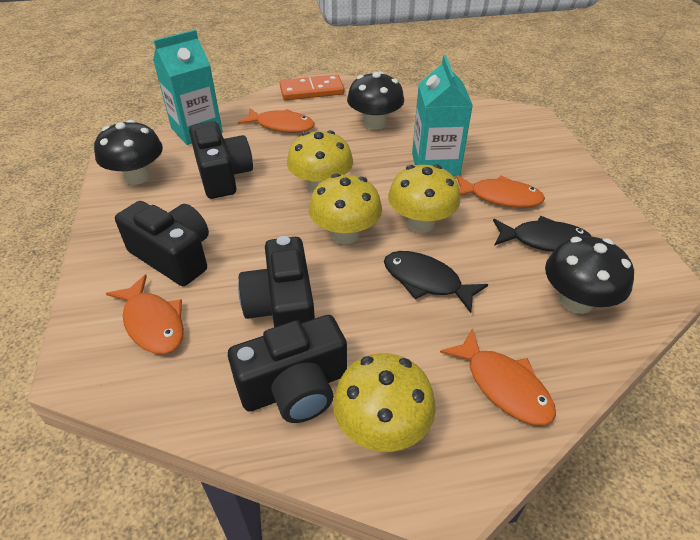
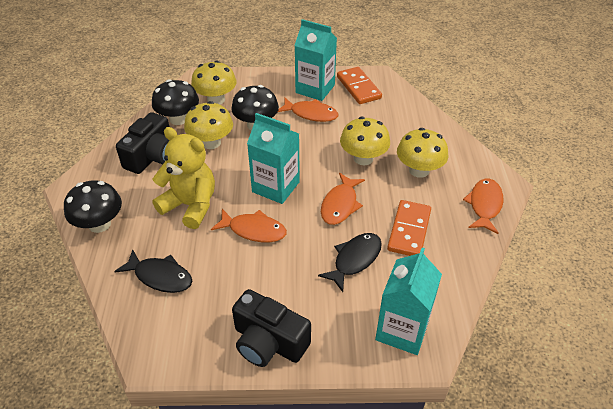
black camera: 4 -> 2
orange domino: 1 -> 2
turquoise carton: 2 -> 3
yellow teddy bear: 0 -> 1

